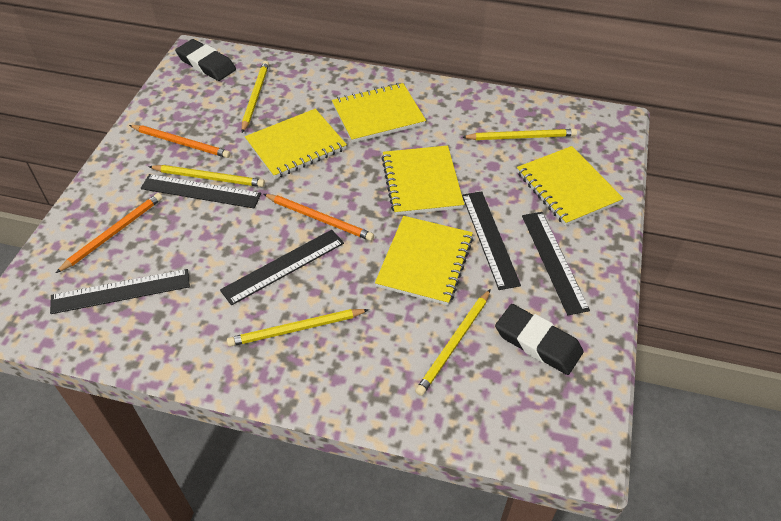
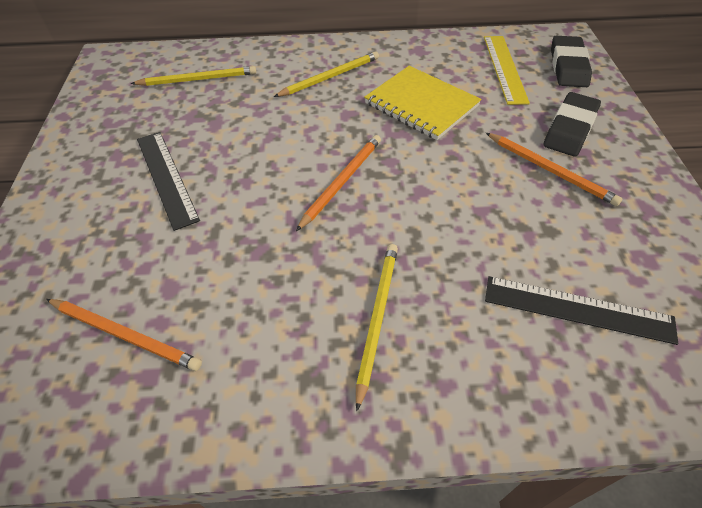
black ruler: 5 -> 2
yellow notebook: 5 -> 1
yellow pencil: 5 -> 3
yellow ruler: 0 -> 1

